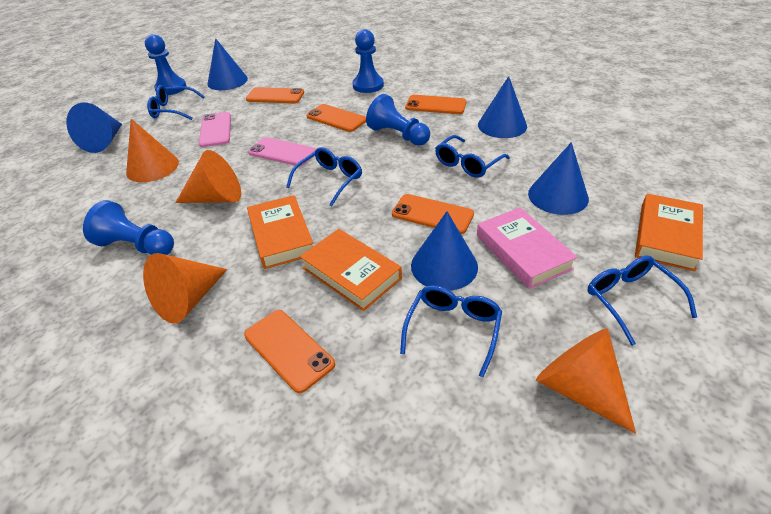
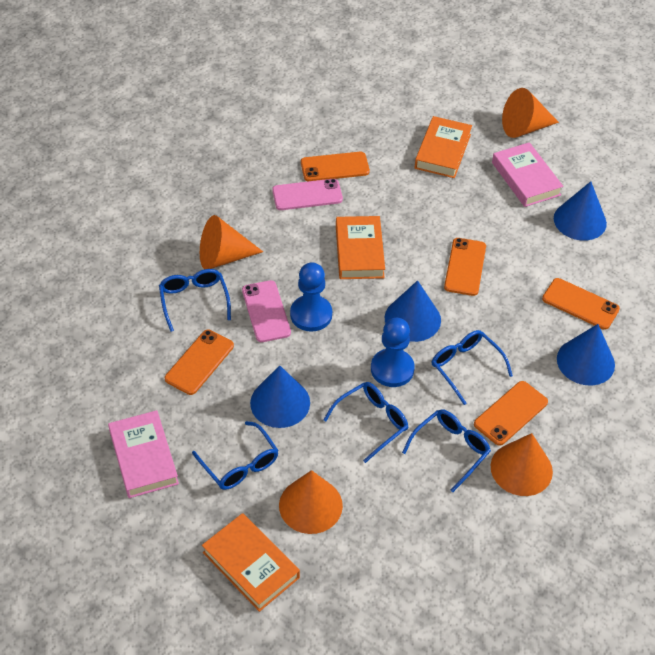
blue cone: 5 -> 4
blue pawn: 4 -> 2
pink book: 1 -> 2

